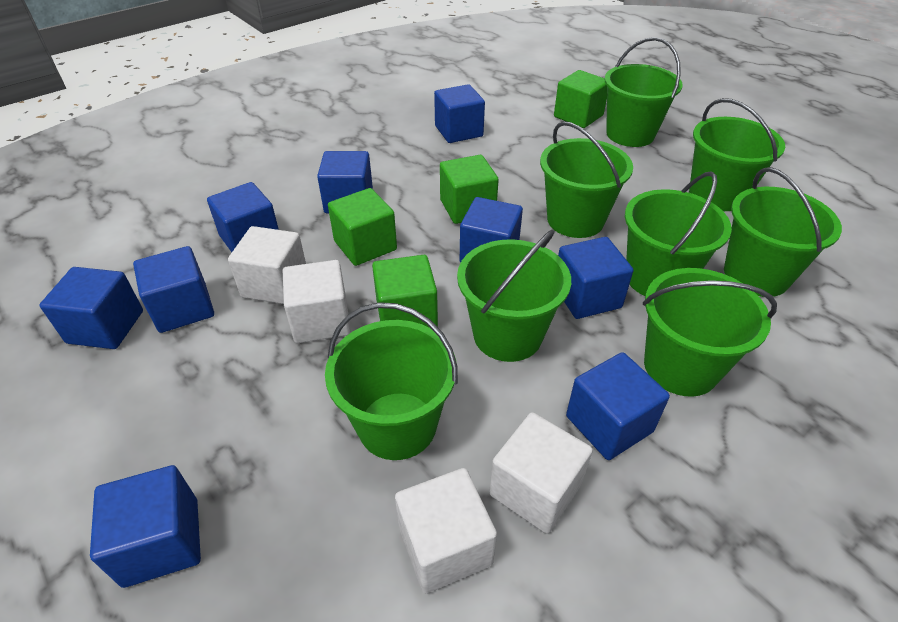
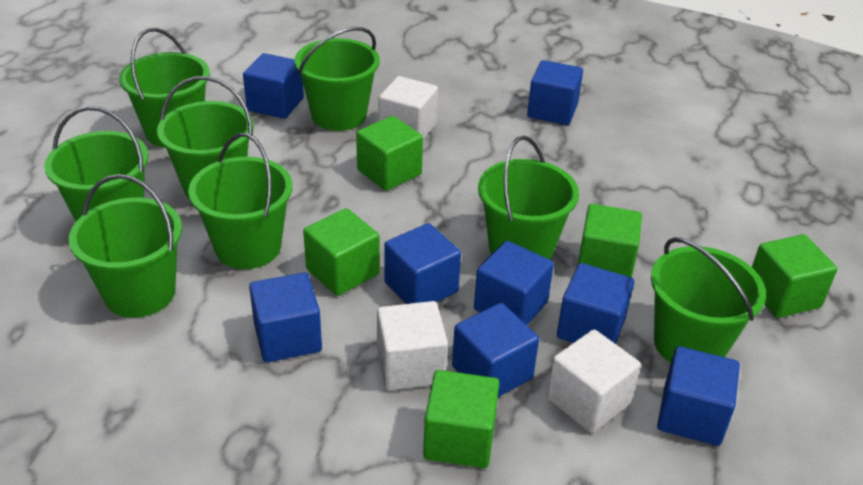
blue cube: 9 -> 8
green cube: 4 -> 5
white cube: 4 -> 3

